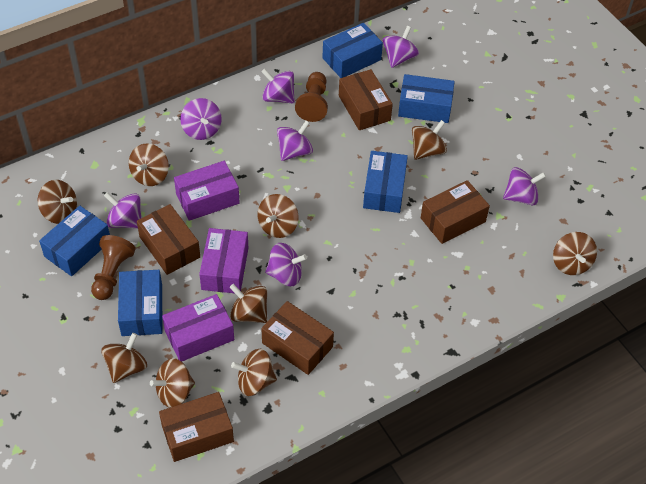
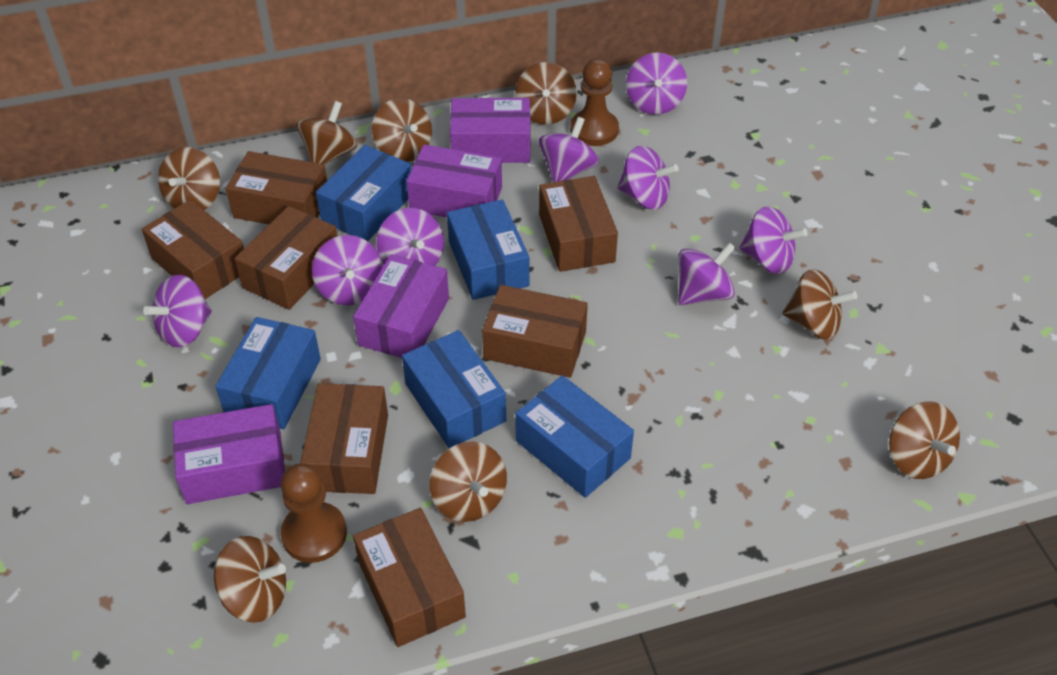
brown box: 5 -> 7
brown spinning top: 9 -> 8
purple box: 3 -> 4
purple spinning top: 7 -> 8

